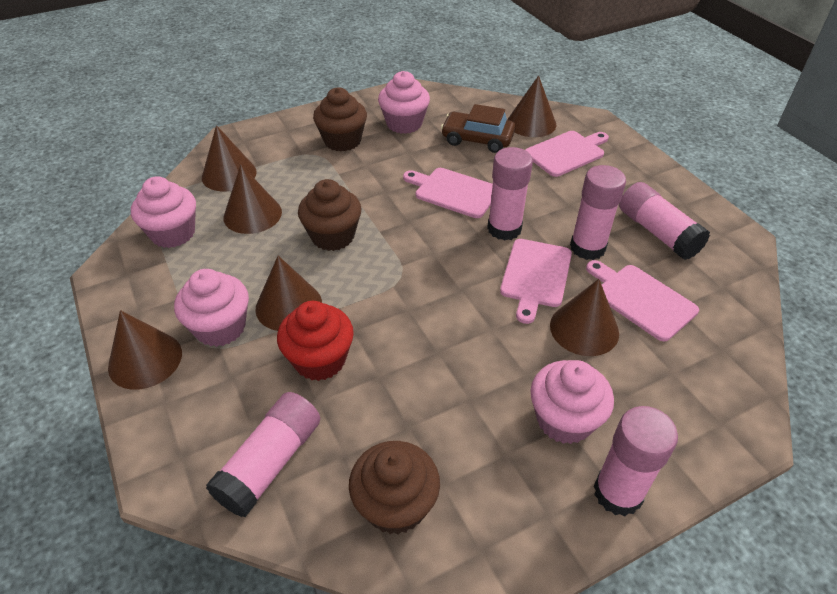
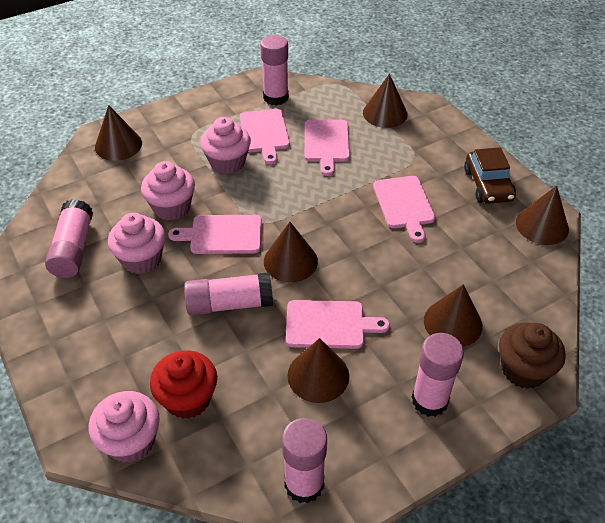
brown cupcake: 3 -> 1
pink cutting board: 4 -> 5

